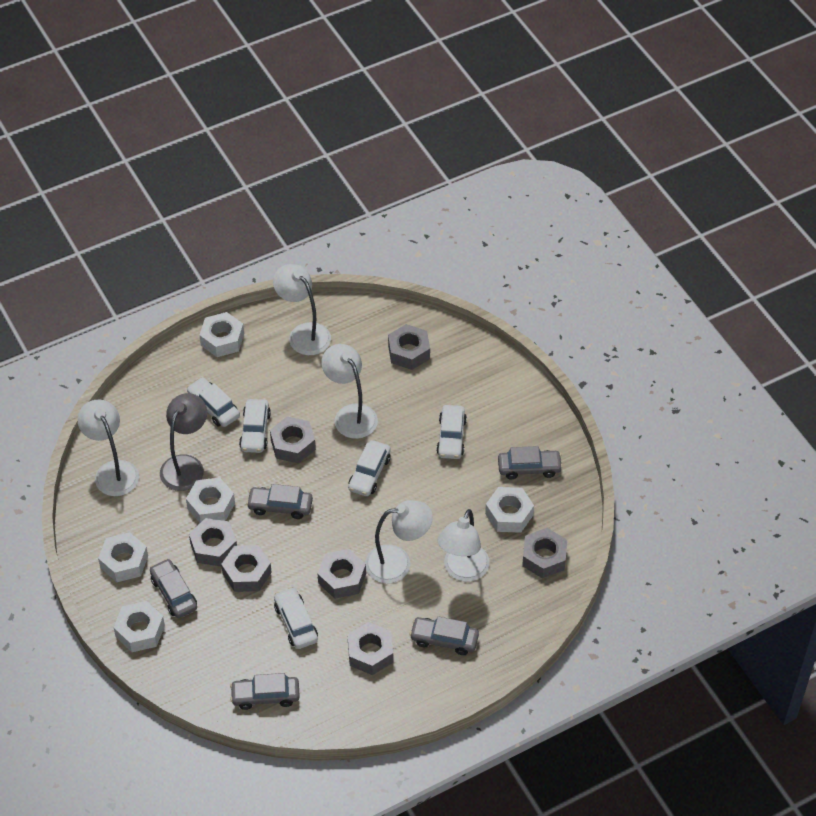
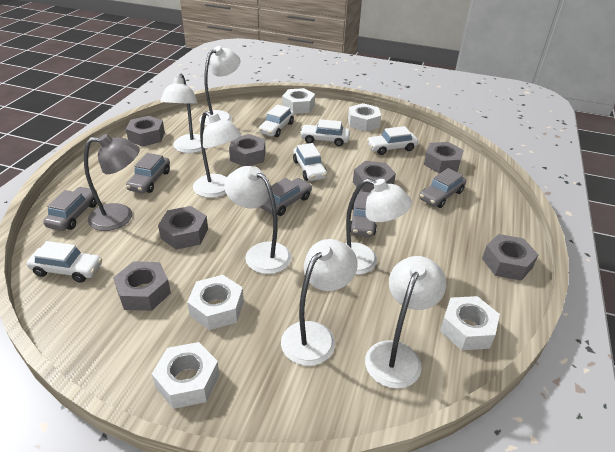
white lamp: 5 -> 7

